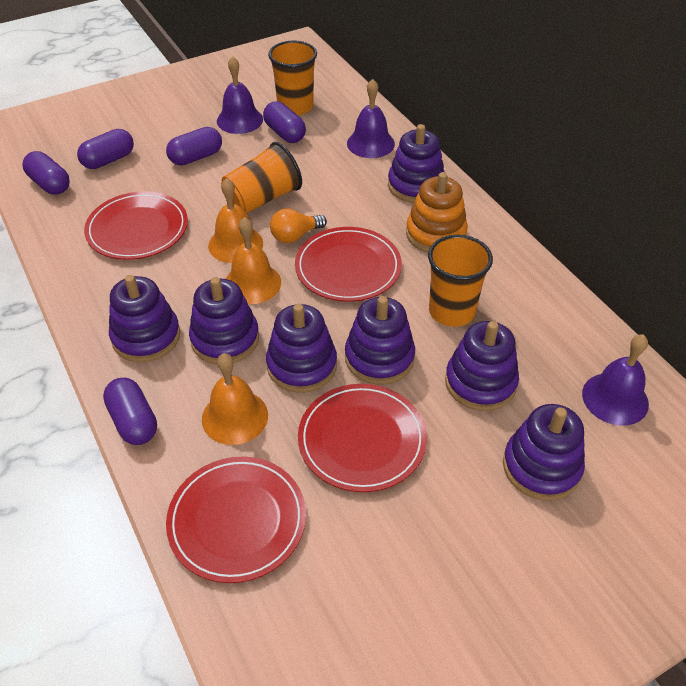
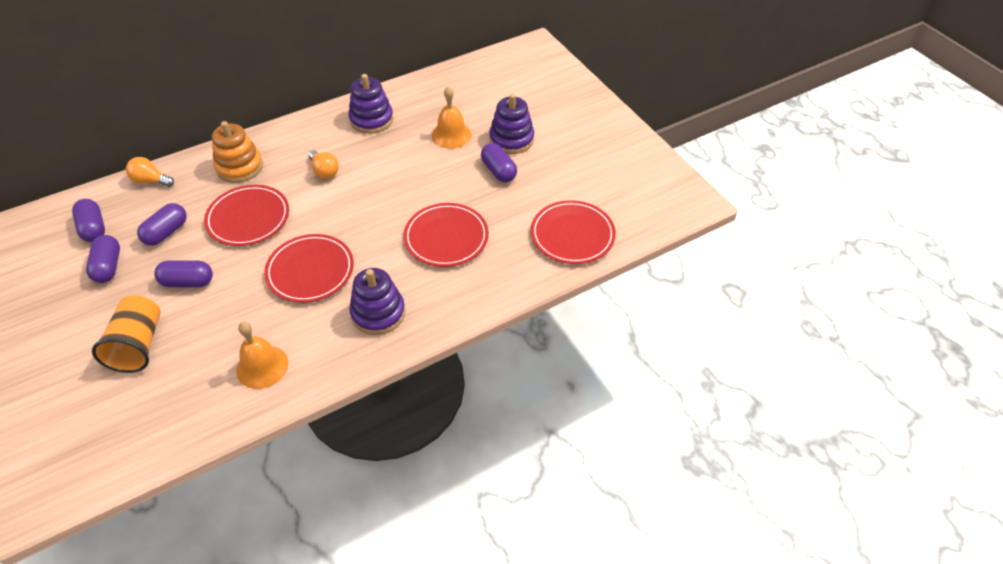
orange bell: 3 -> 2
orange cup: 3 -> 1
orange light bulb: 1 -> 2
purple bell: 3 -> 0
purple stacking toy: 7 -> 3

